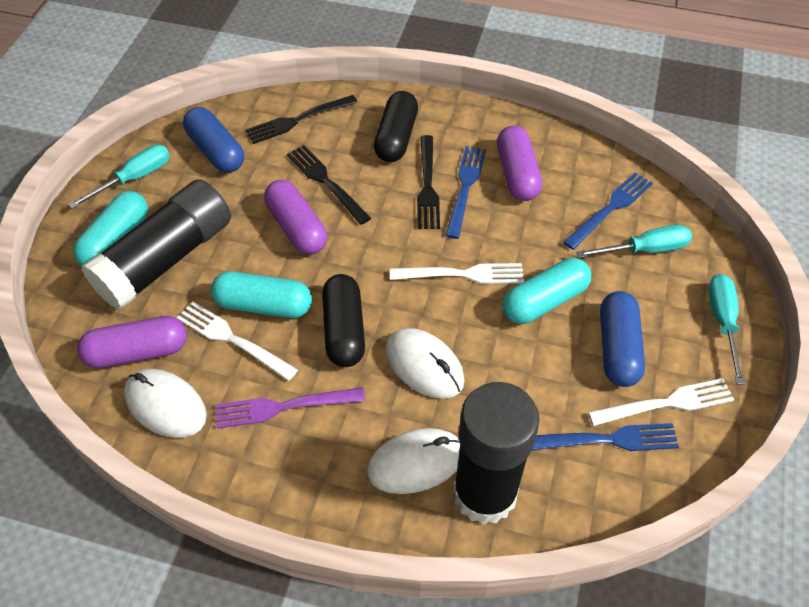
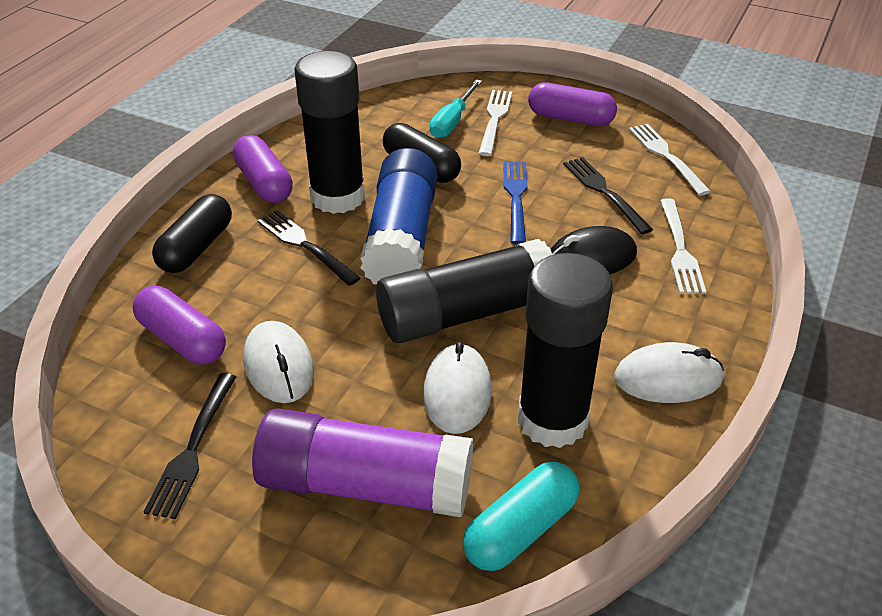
black glue stick: 2 -> 3
black mouse: 0 -> 1
blue capsule: 2 -> 0
blue fork: 3 -> 1
blue glue stick: 0 -> 1
purple fork: 1 -> 0
purple glue stick: 0 -> 1
turquoise capsule: 3 -> 1
turquoise screwdriver: 3 -> 1

